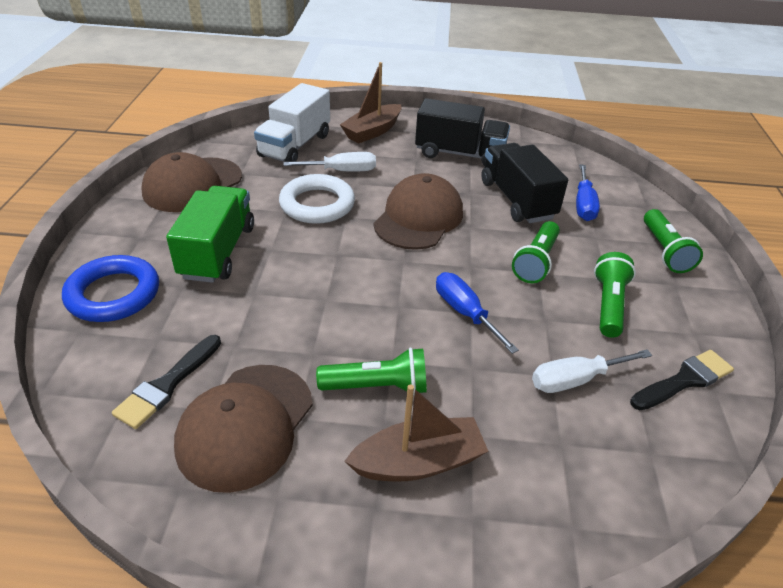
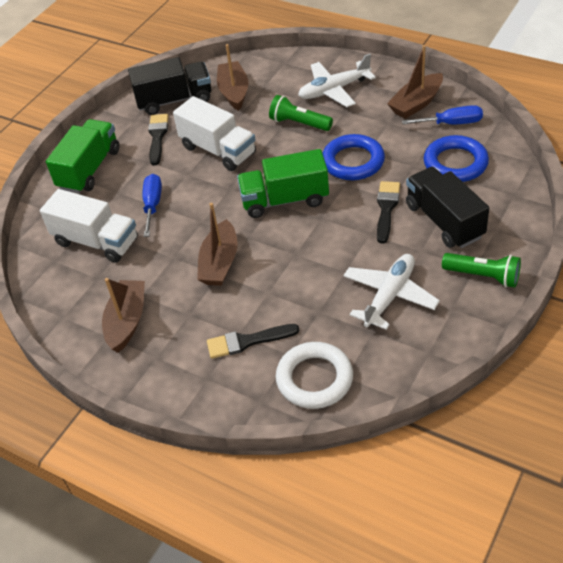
black brush: 2 -> 3
blue ring: 1 -> 2
brown boat: 2 -> 4
brown cap: 3 -> 0
green flashlight: 4 -> 2
green truck: 1 -> 2
white plane: 0 -> 2
white screwdriver: 2 -> 0
white truck: 1 -> 2

